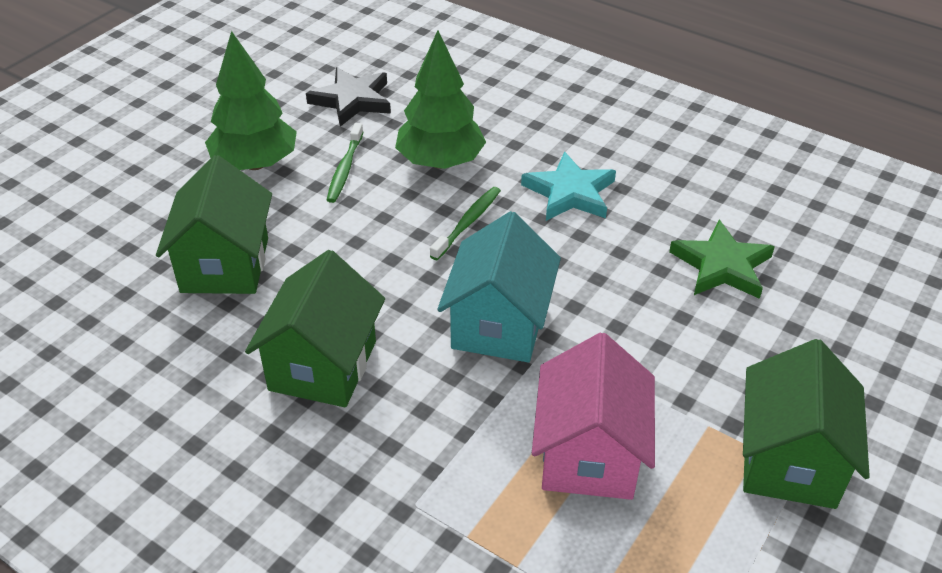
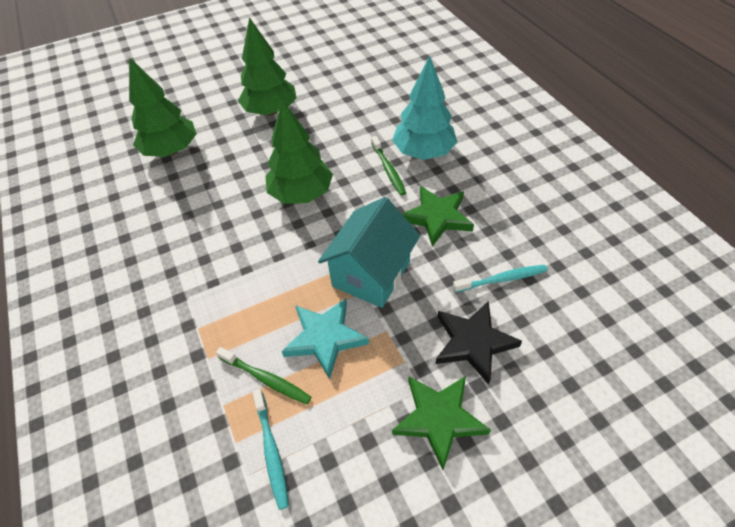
green house: 3 -> 0
green star: 1 -> 2
green tree: 2 -> 3
pink house: 1 -> 0
turquoise toothbrush: 0 -> 2
turquoise tree: 0 -> 1

